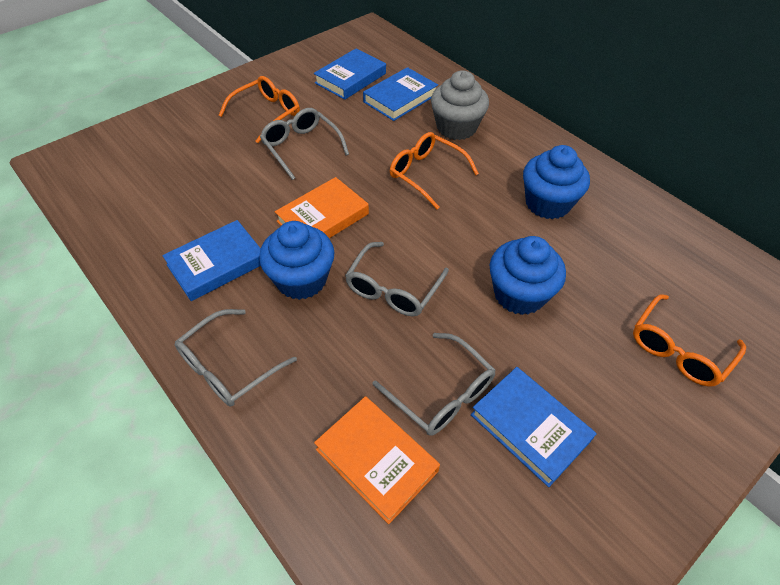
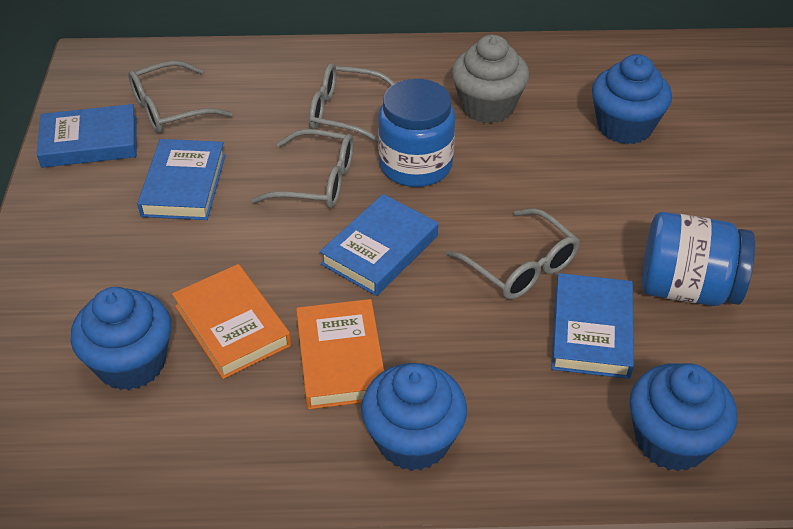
blue cupcake: 3 -> 4
blue jar: 0 -> 2
orange glasses: 3 -> 0

